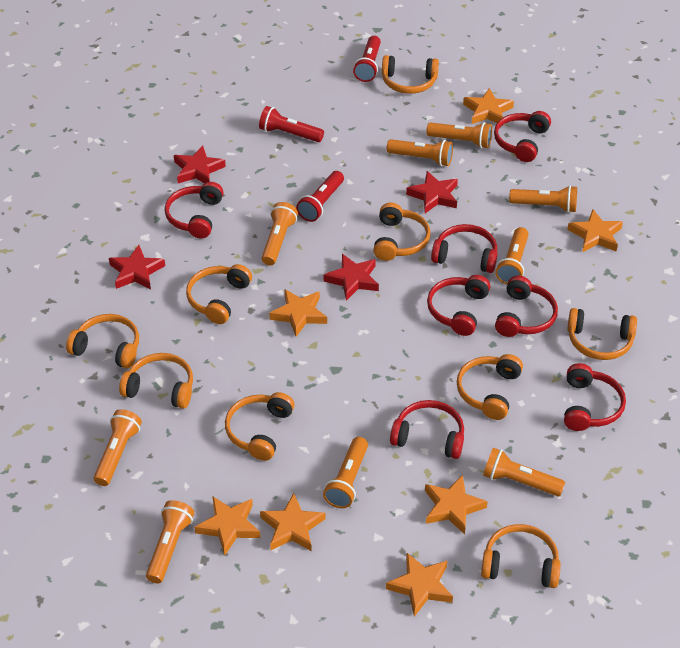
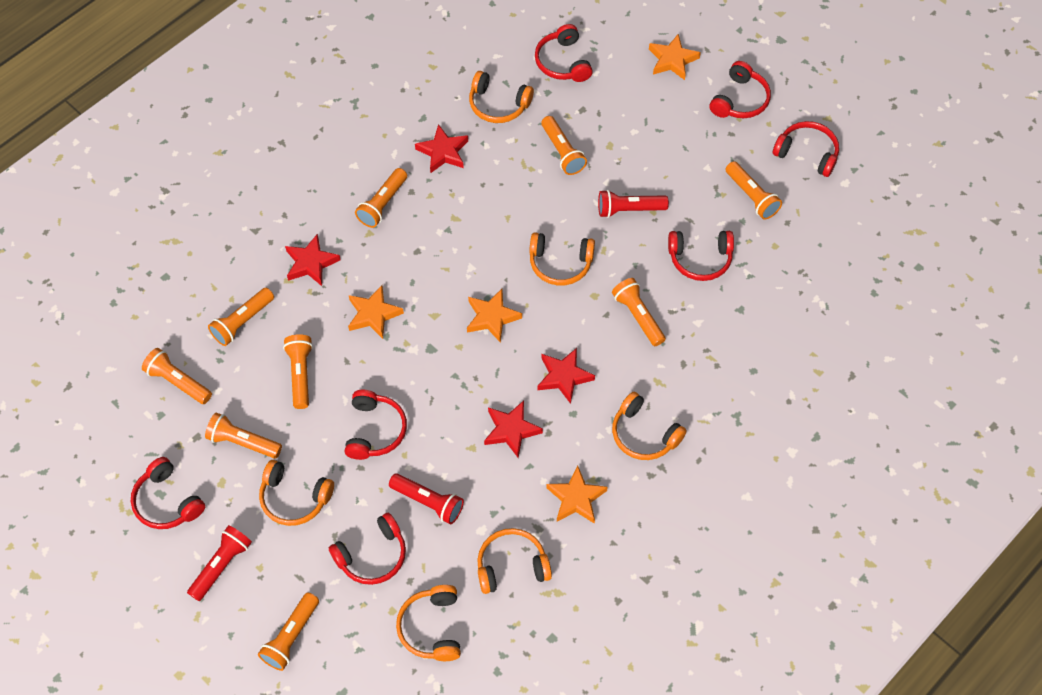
orange headphones: 9 -> 6
orange star: 7 -> 4

